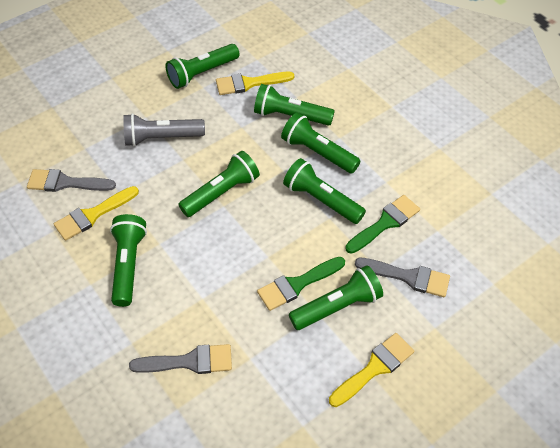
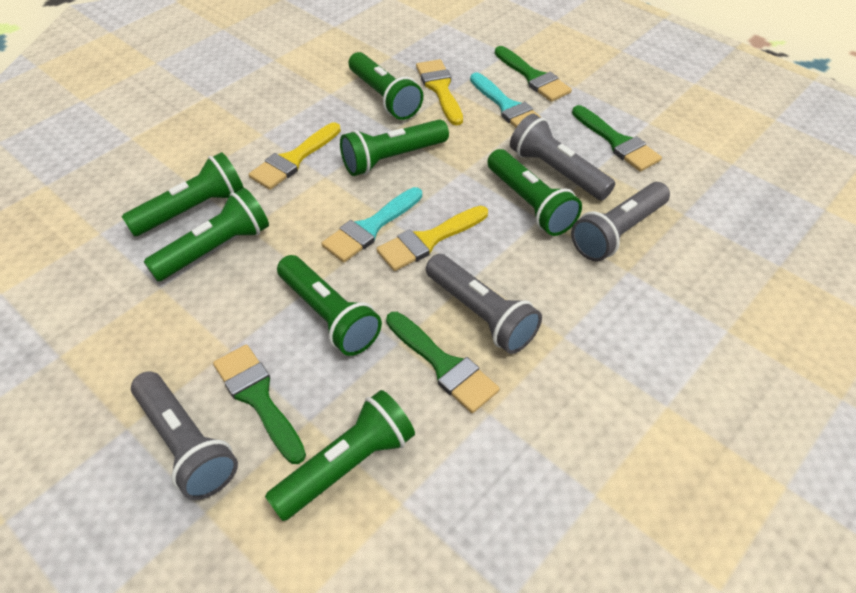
green brush: 2 -> 4
grey brush: 3 -> 0
grey flashlight: 1 -> 4
turquoise brush: 0 -> 2

